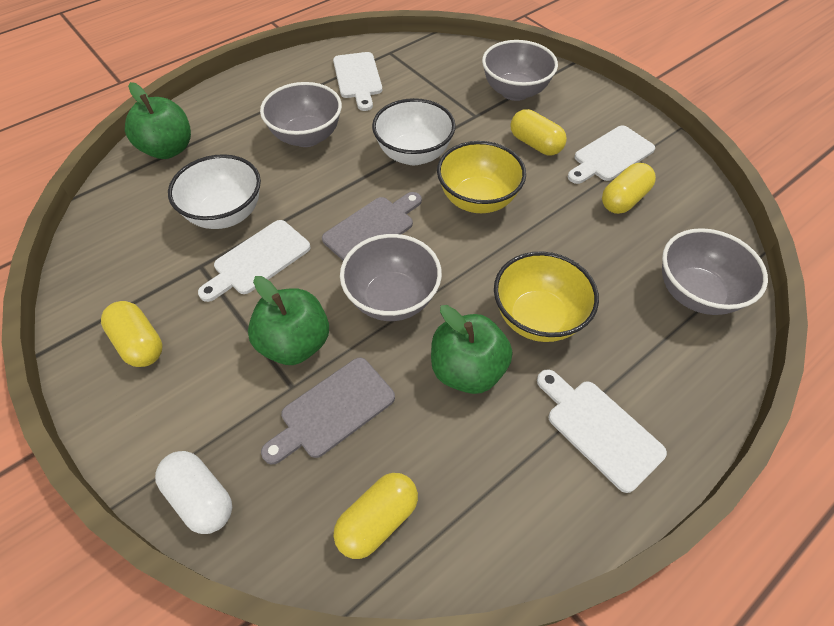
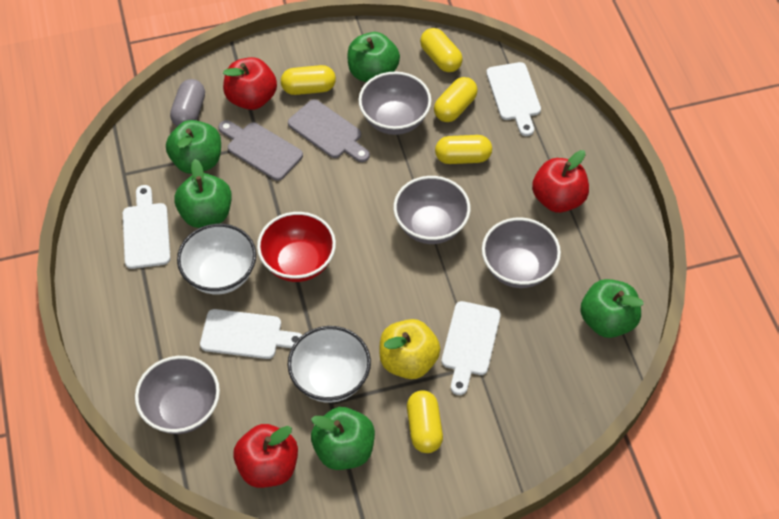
green apple: 3 -> 5
grey capsule: 0 -> 1
red apple: 0 -> 3
red bowl: 0 -> 1
white capsule: 1 -> 0
yellow apple: 0 -> 1
yellow bowl: 2 -> 0
yellow capsule: 4 -> 5

